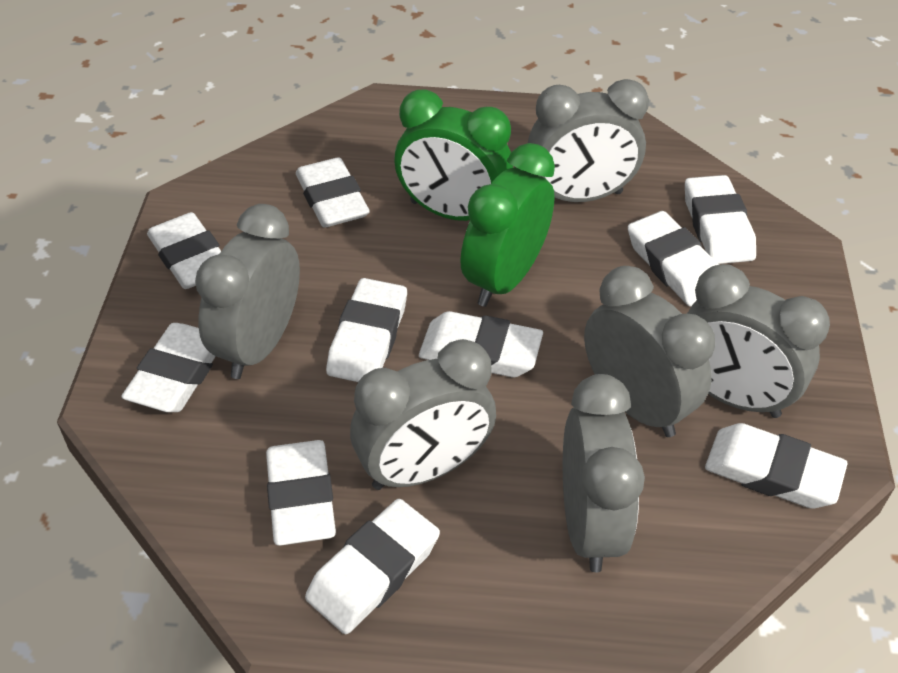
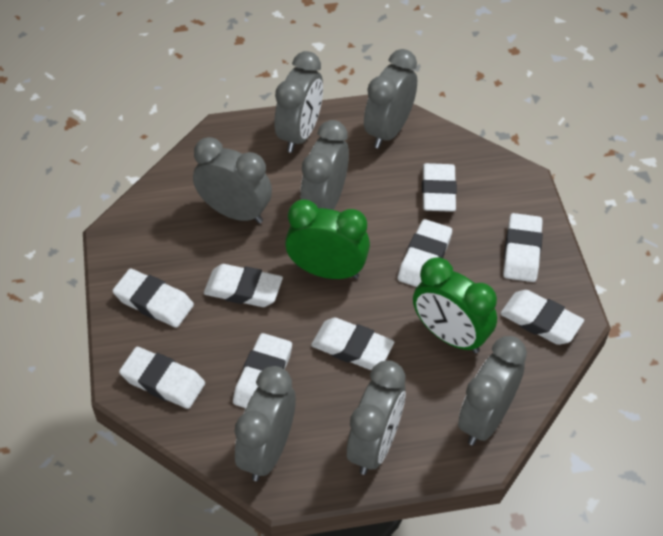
grey clock: 6 -> 7
white eraser: 10 -> 9

